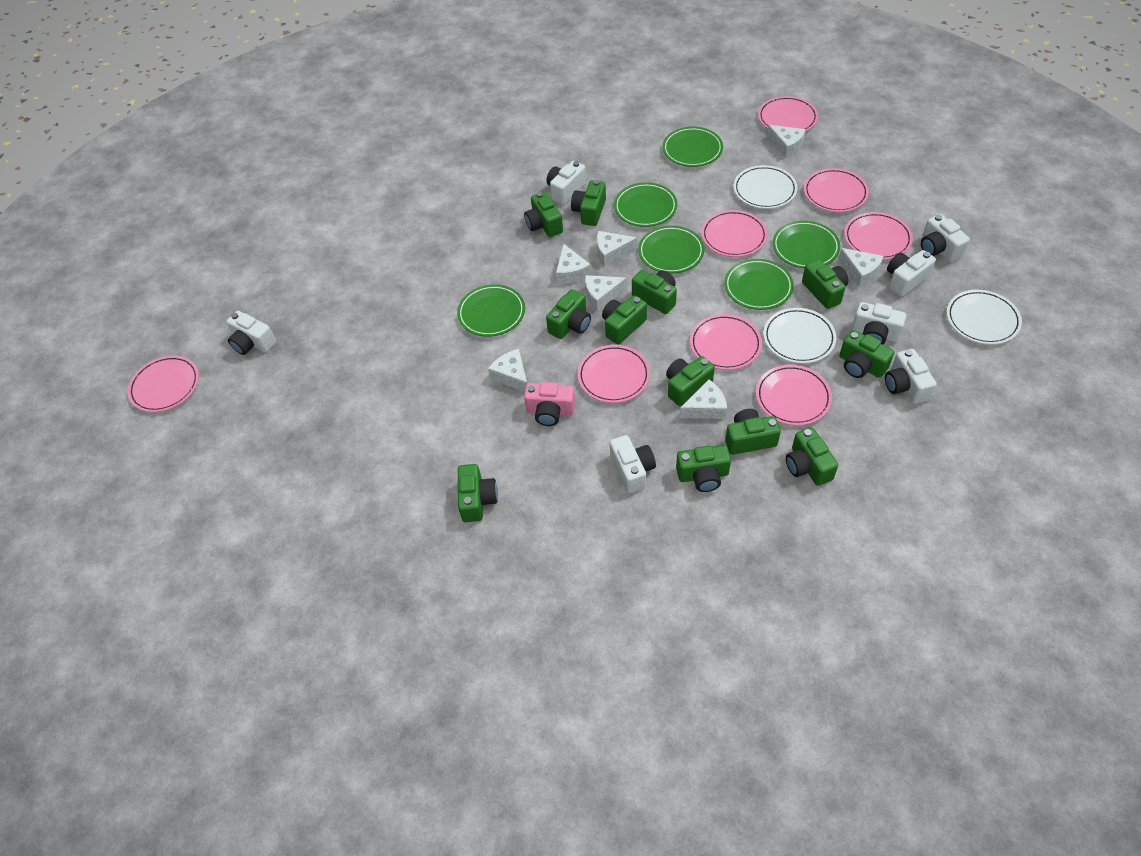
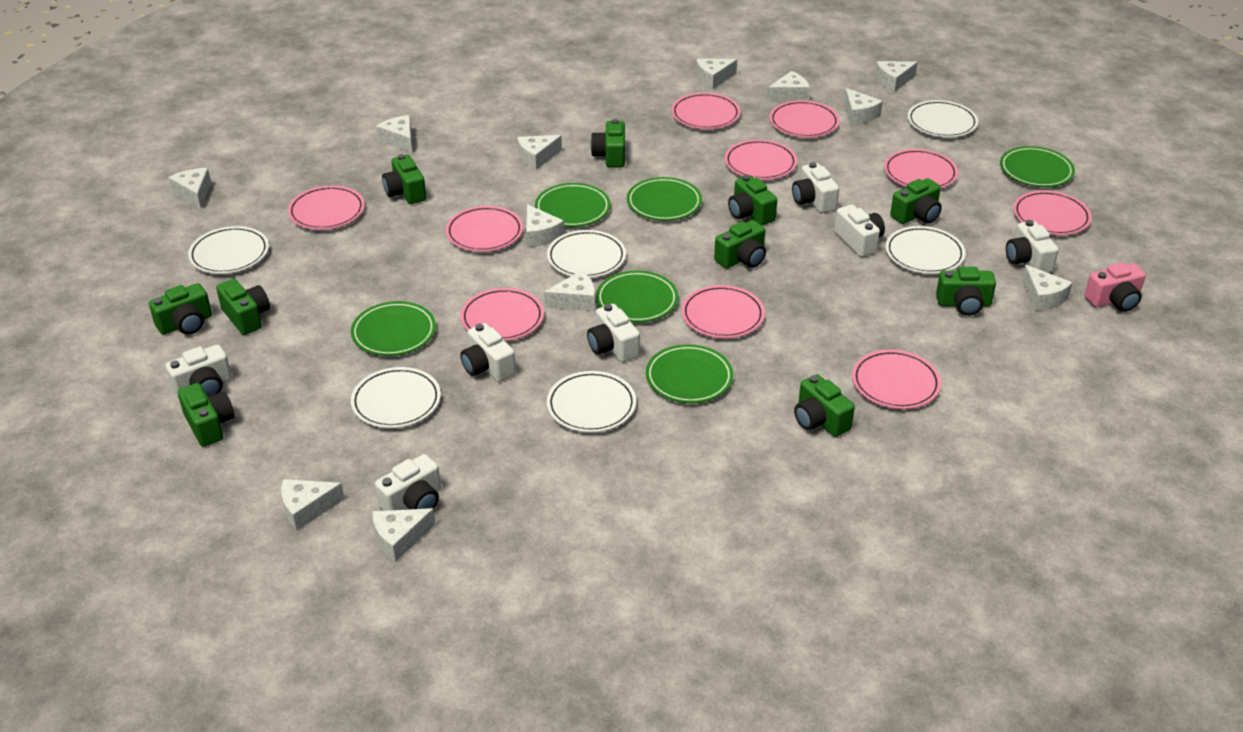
green camera: 12 -> 10
pink plate: 8 -> 10
white cheese: 7 -> 12
white plate: 3 -> 6

